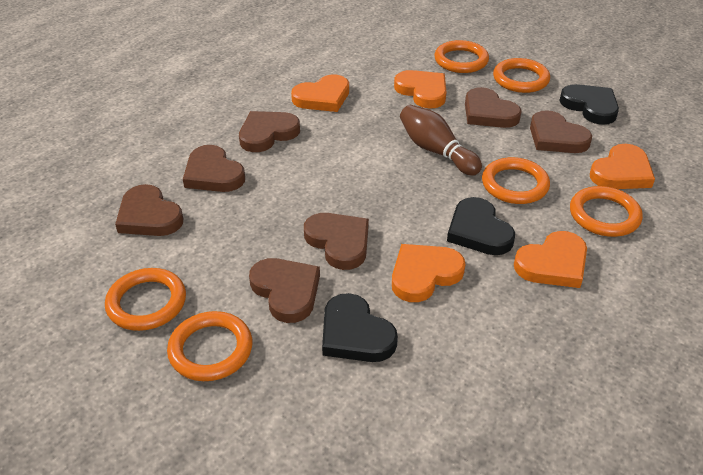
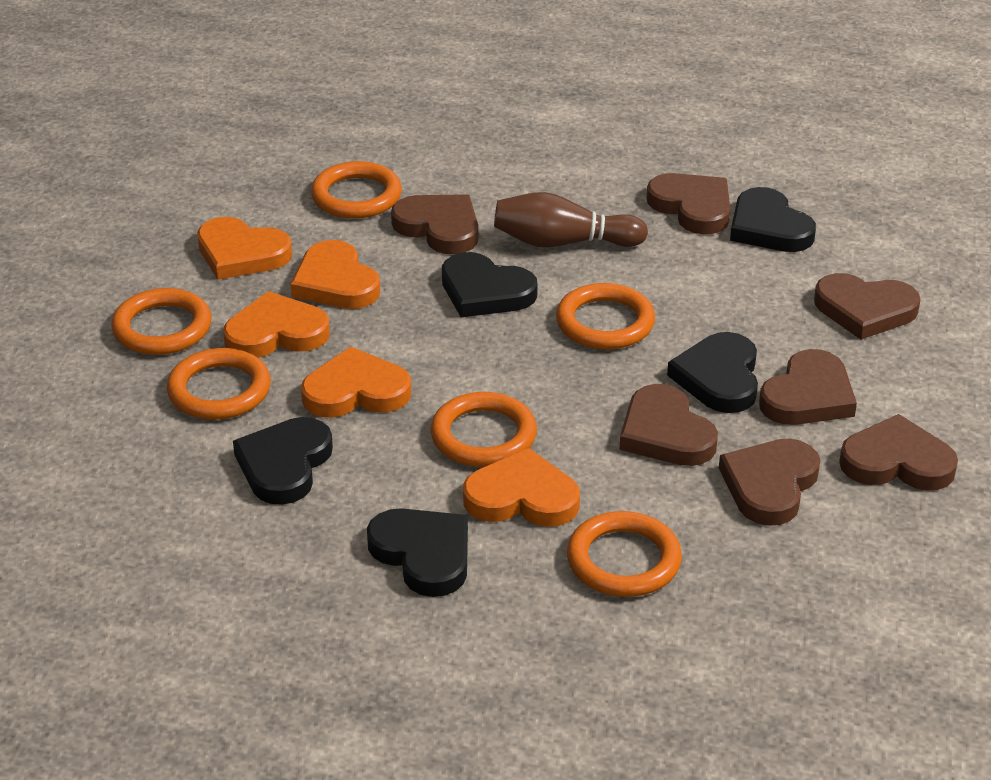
black heart: 3 -> 5

